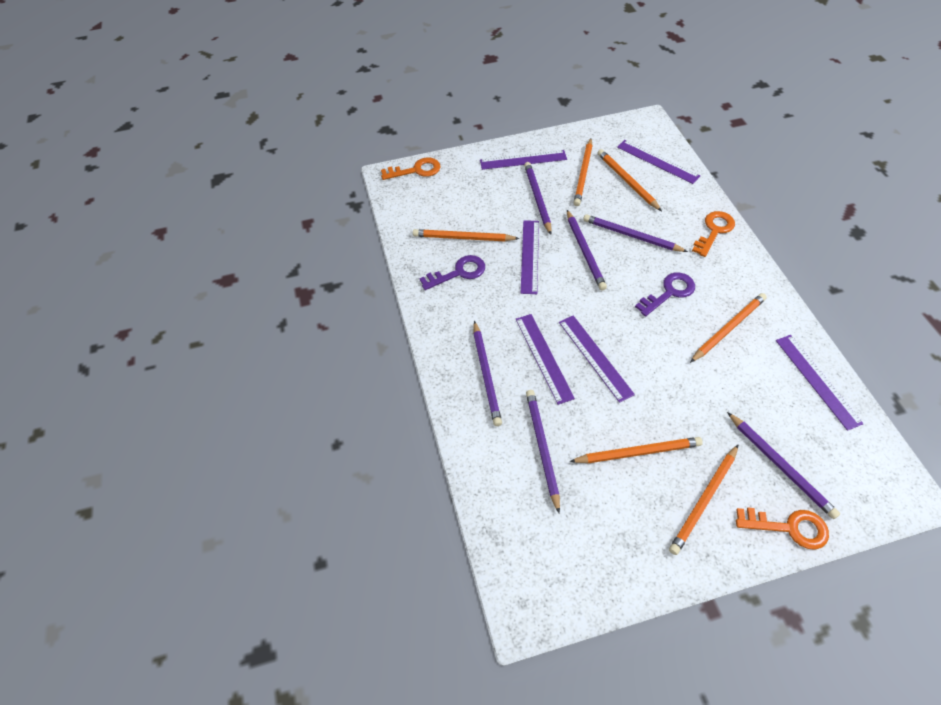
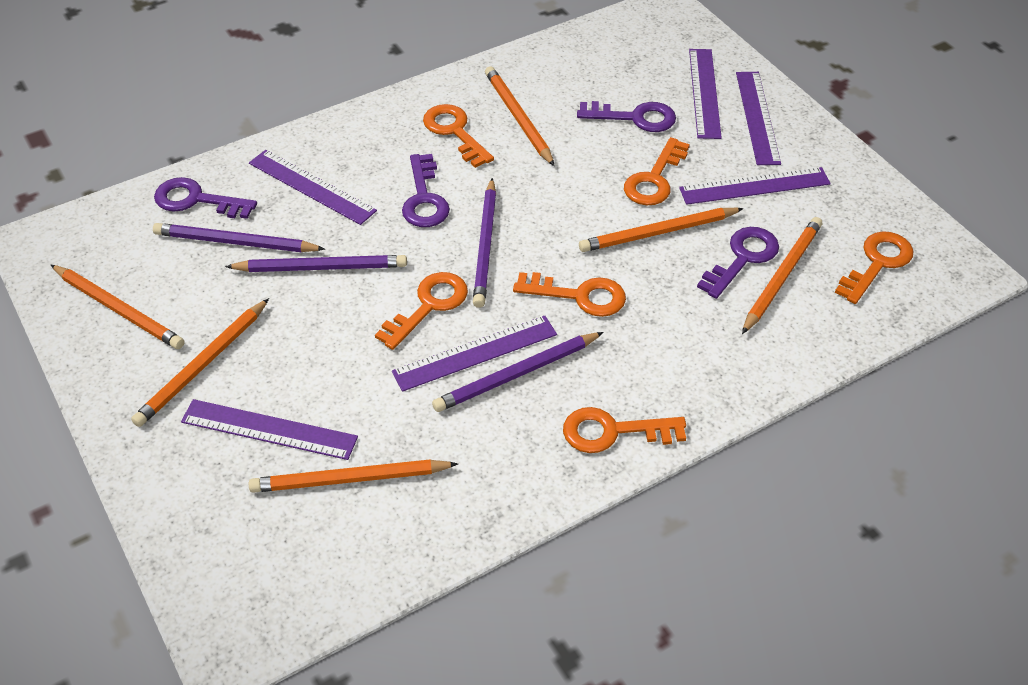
orange key: 3 -> 6
purple key: 2 -> 4
purple pencil: 6 -> 4

